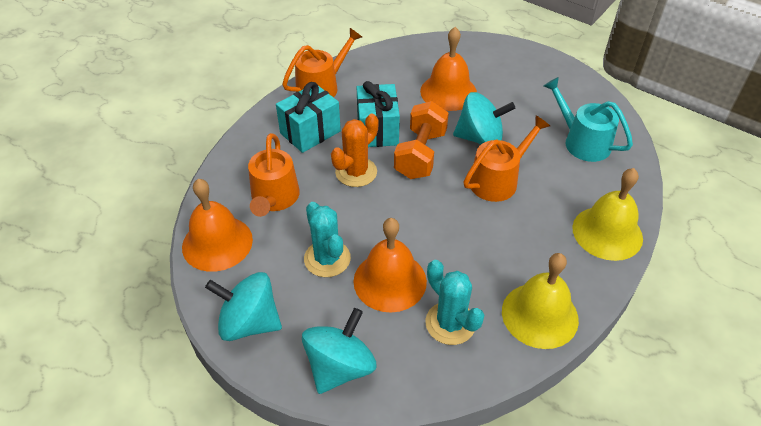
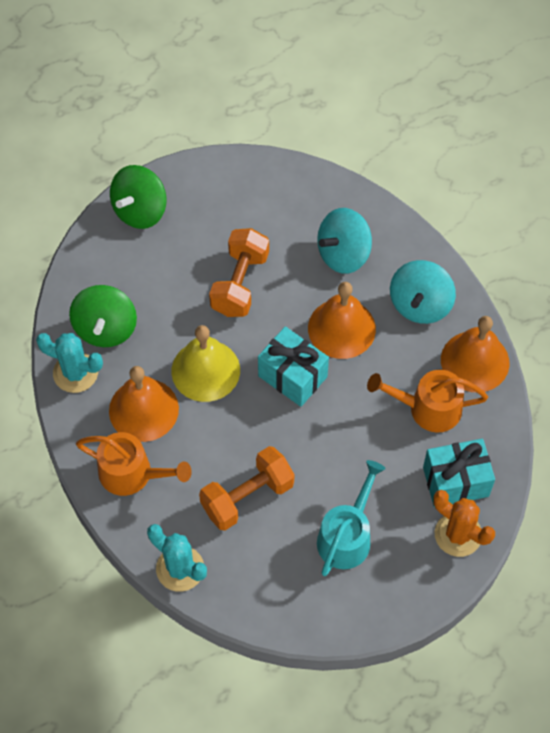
green spinning top: 0 -> 2
orange dumbbell: 1 -> 2
orange watering can: 3 -> 2
turquoise spinning top: 3 -> 2
yellow bell: 2 -> 1

